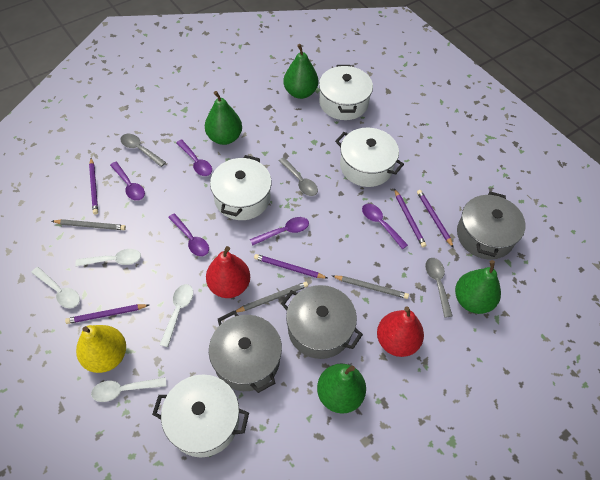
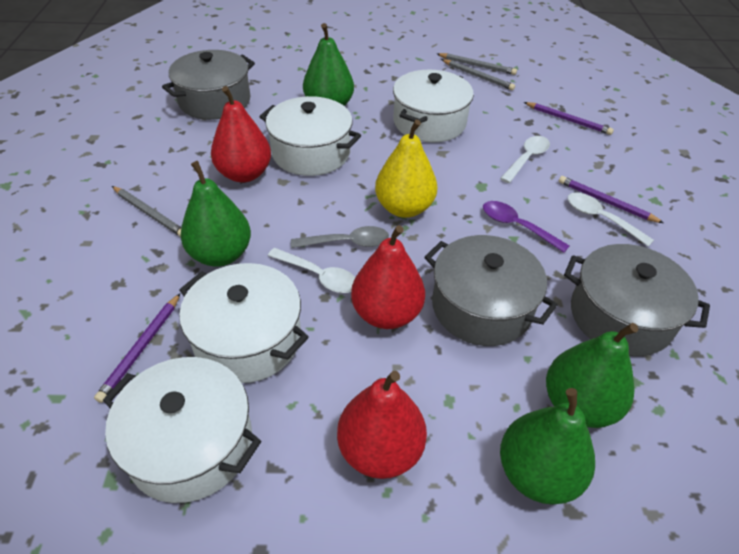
grey spoon: 3 -> 1
purple pencil: 5 -> 3
purple spoon: 5 -> 1
red pear: 2 -> 3
white spoon: 4 -> 3

